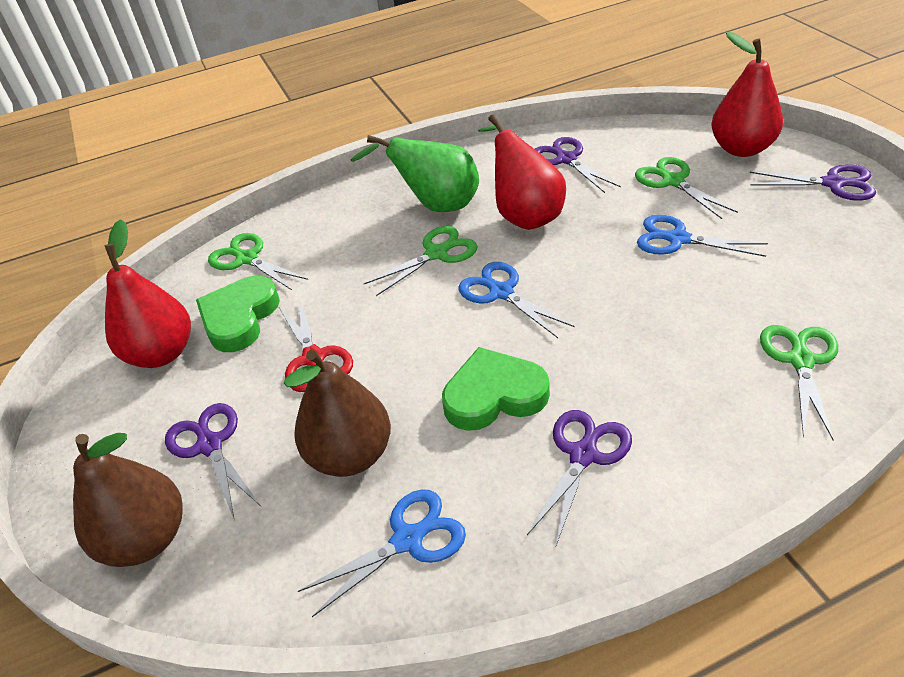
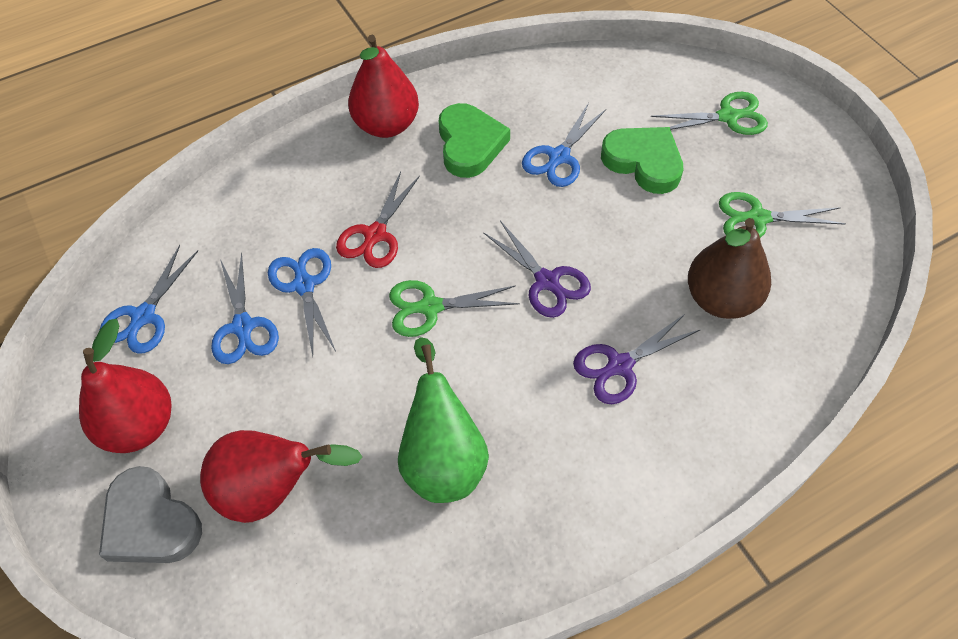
blue scissors: 3 -> 4
brown pear: 2 -> 1
green scissors: 4 -> 3
grey heart: 0 -> 1
purple scissors: 4 -> 2

